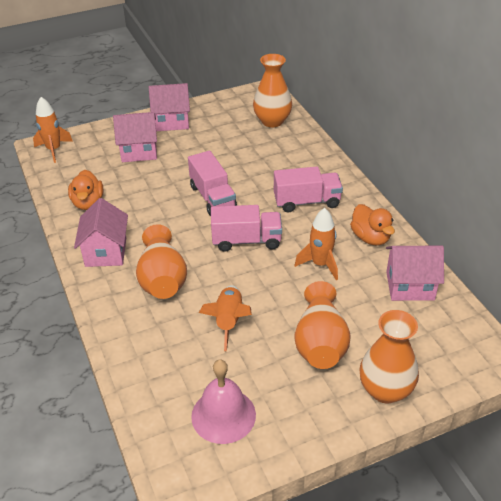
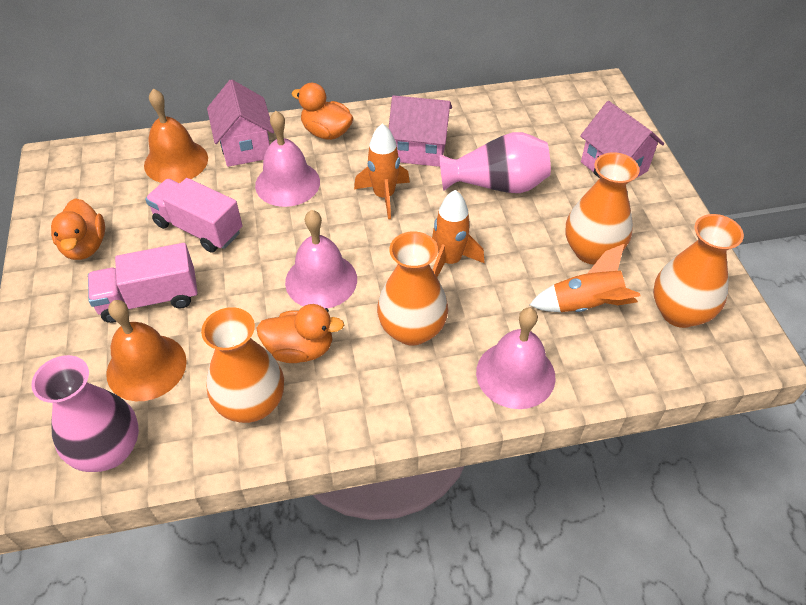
orange bell: 0 -> 2
orange duck: 2 -> 3
pink bell: 1 -> 3
pink house: 4 -> 3
pink truck: 3 -> 2
pink vase: 0 -> 2

